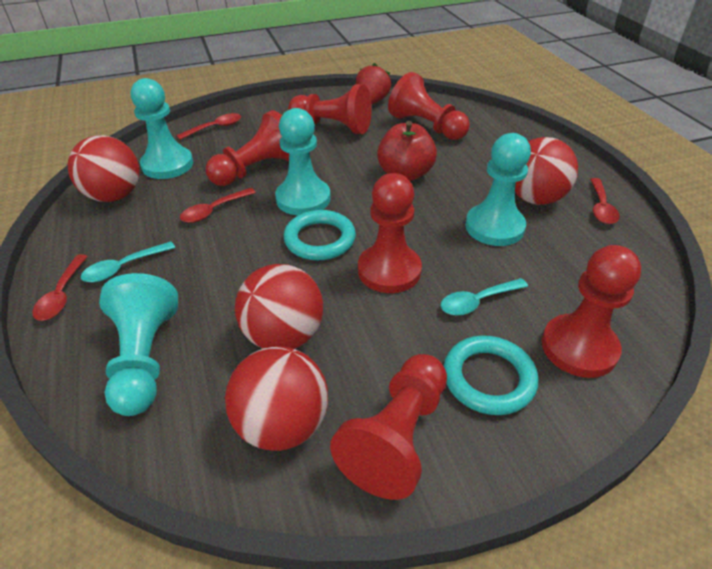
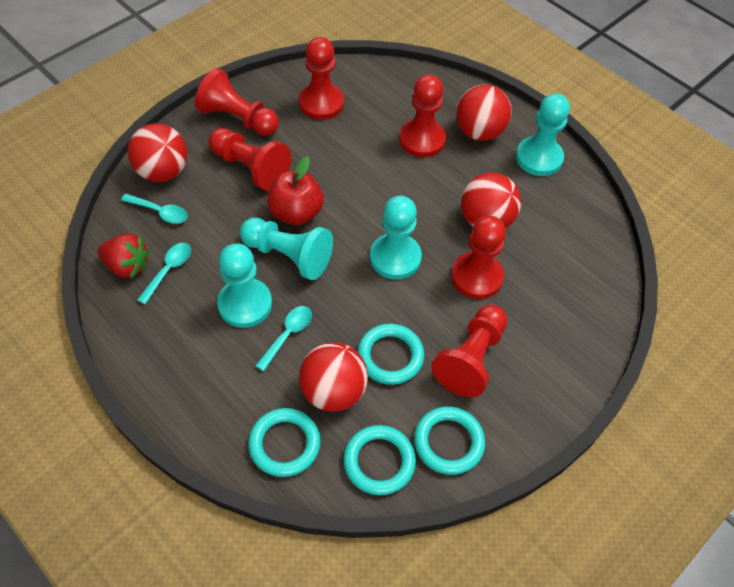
red spoon: 4 -> 0
turquoise ring: 2 -> 4
turquoise spoon: 2 -> 3

